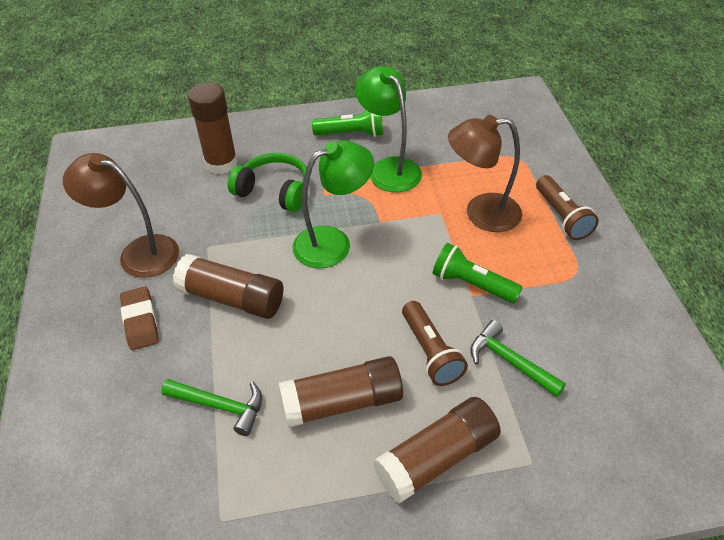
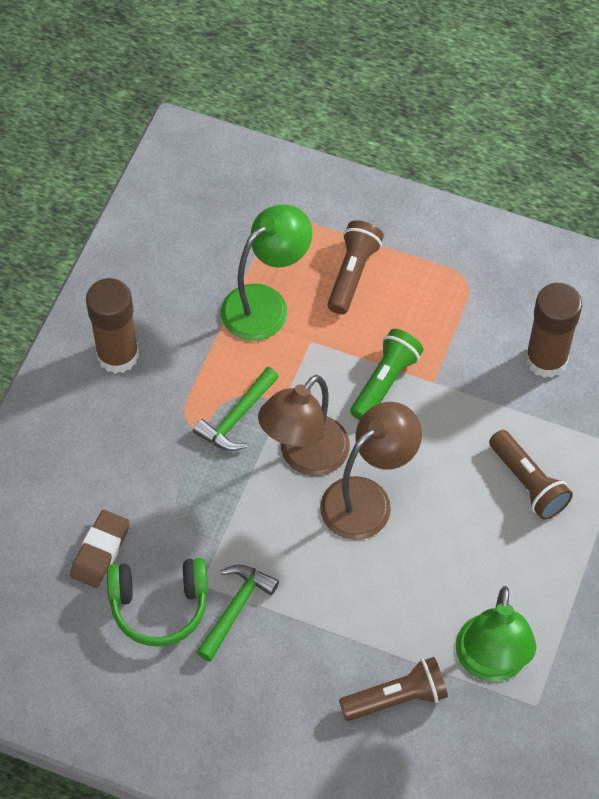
brown flashlight: 2 -> 3
brown glue stick: 4 -> 2
green flashlight: 2 -> 1

